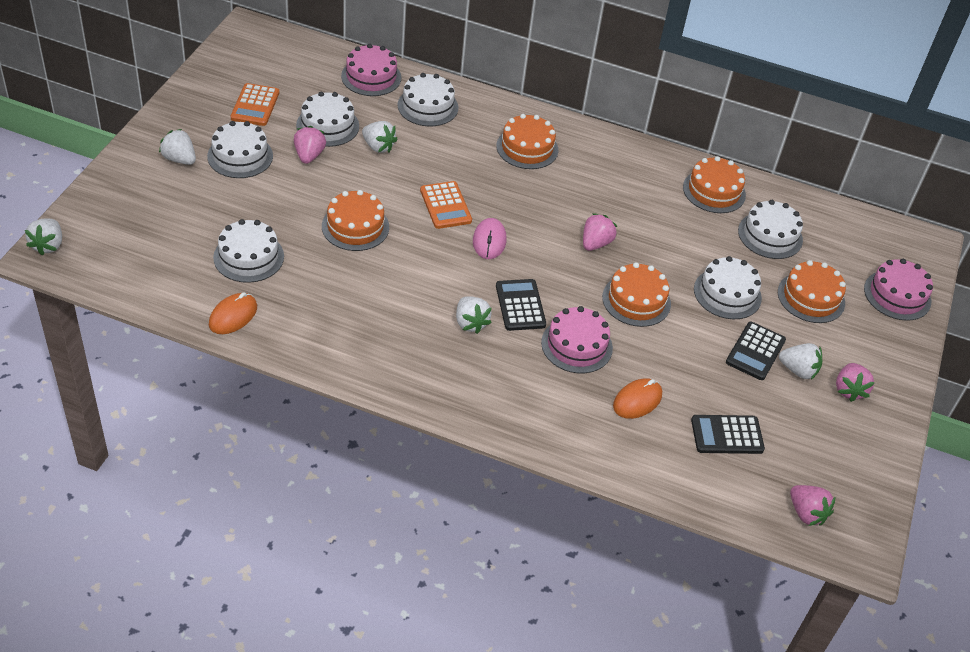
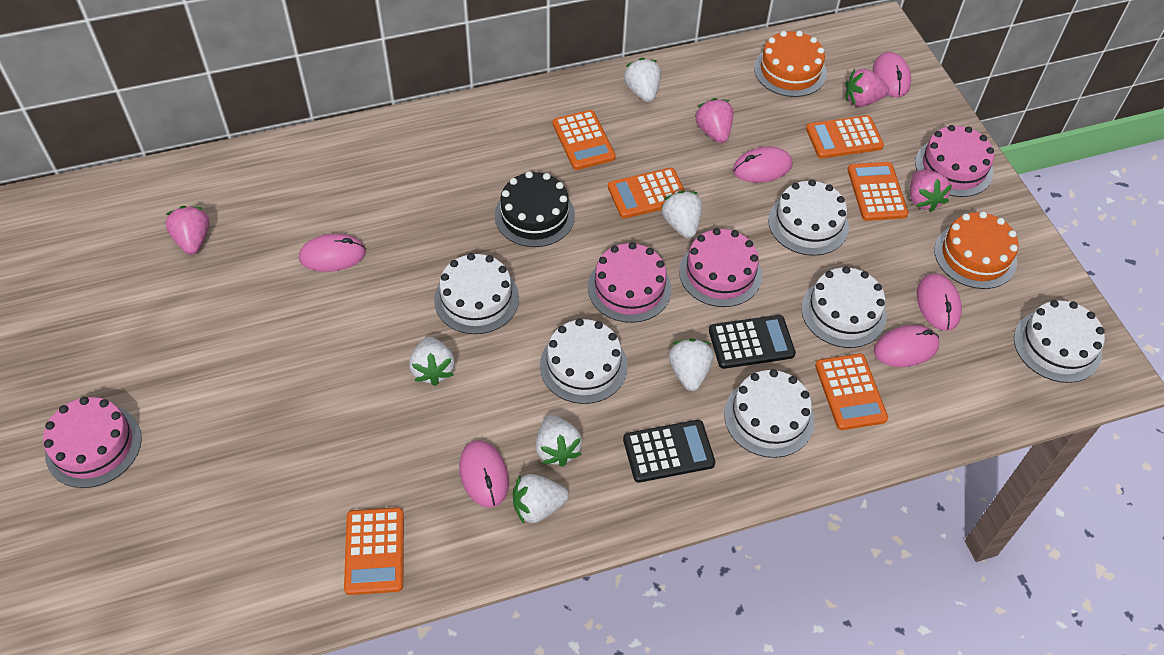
black cake: 0 -> 1
black calculator: 3 -> 2
orange cake: 5 -> 2
orange calculator: 2 -> 6
orange mouse: 2 -> 0
pink cake: 3 -> 4
pink mouse: 1 -> 6
white strawberry: 5 -> 6

